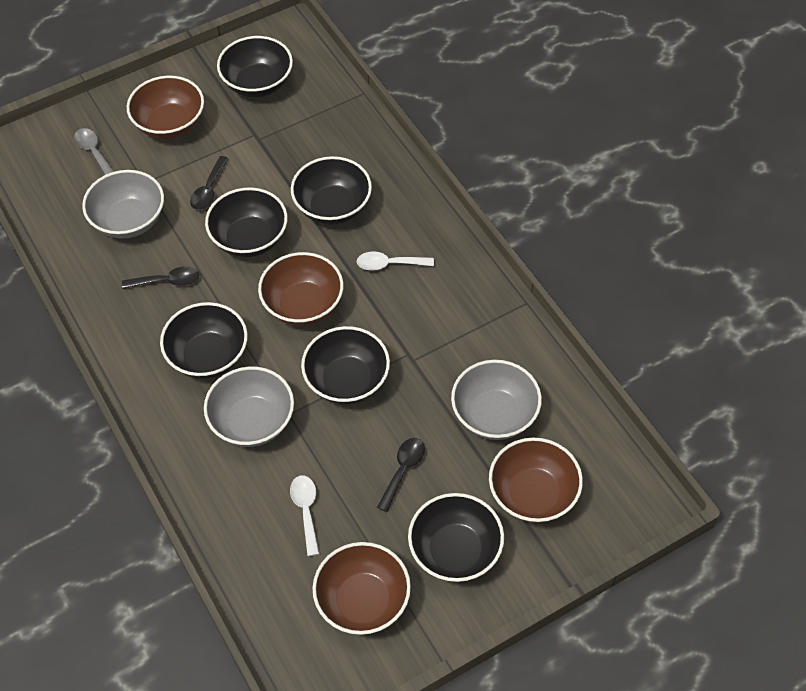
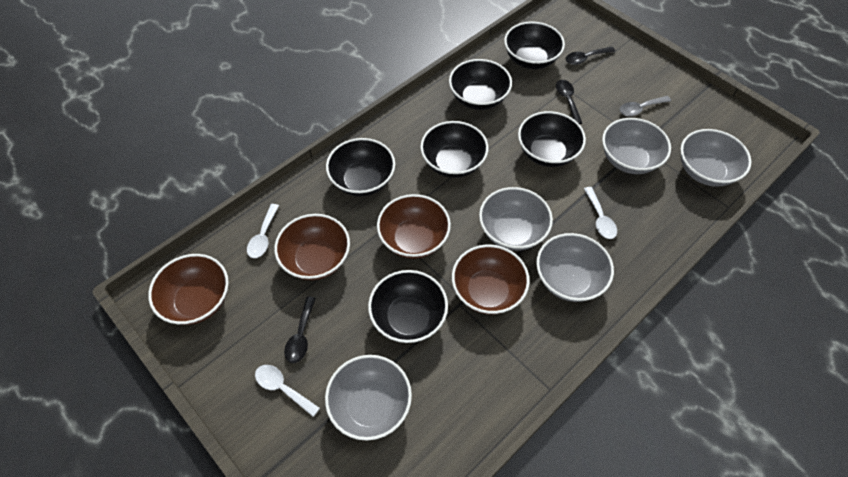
grey bowl: 3 -> 5
white spoon: 2 -> 3

